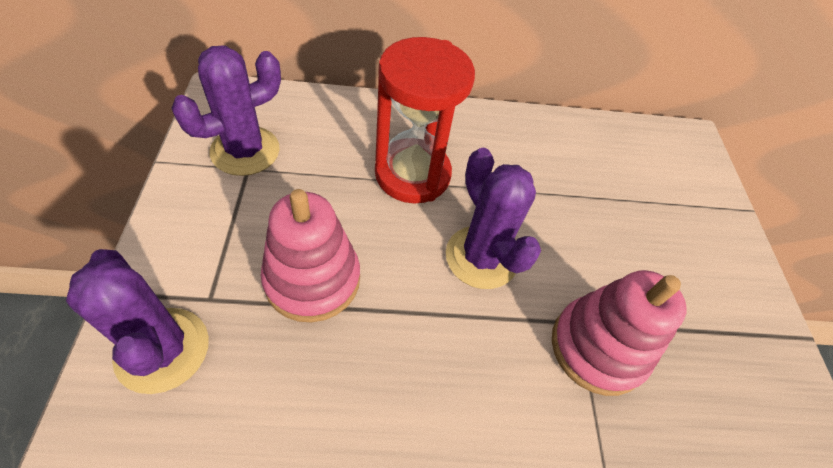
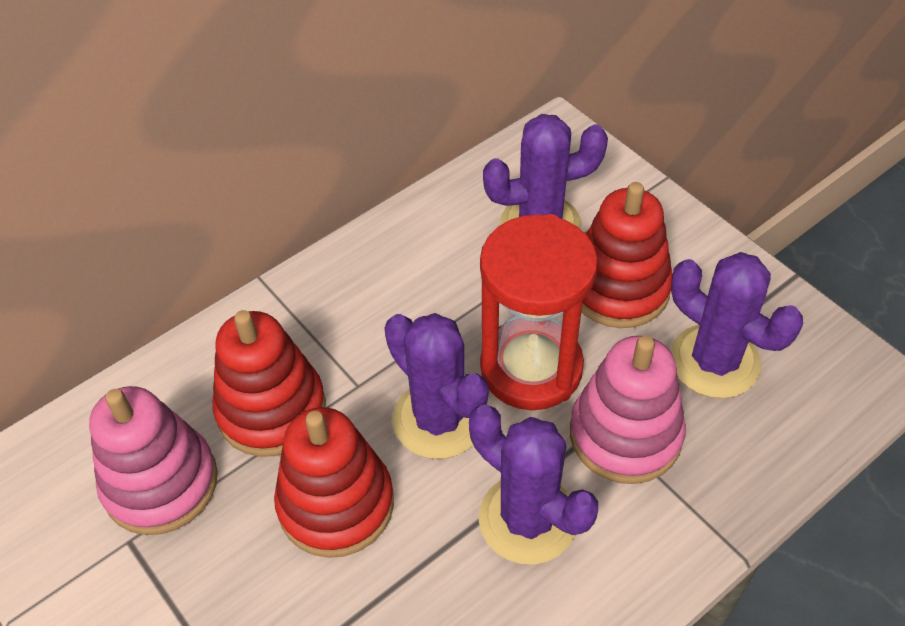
purple cactus: 3 -> 4
red stacking toy: 0 -> 3

